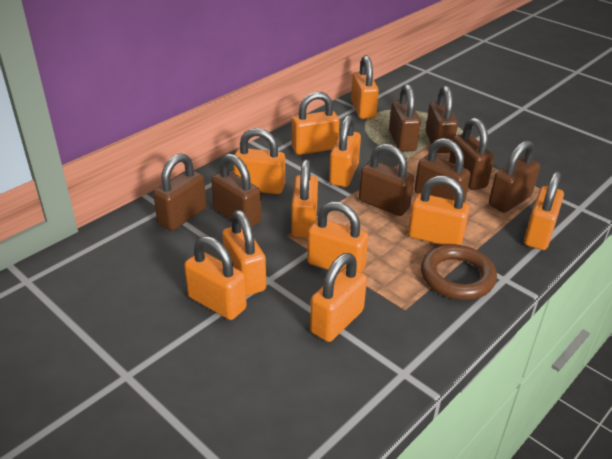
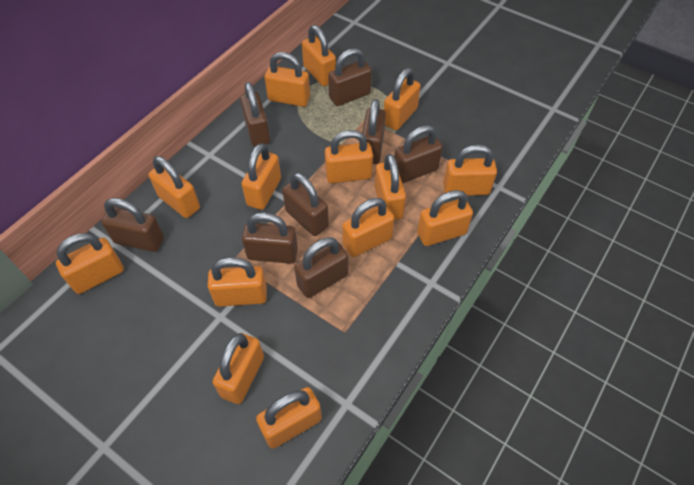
brown ring: 1 -> 0
orange padlock: 11 -> 14

